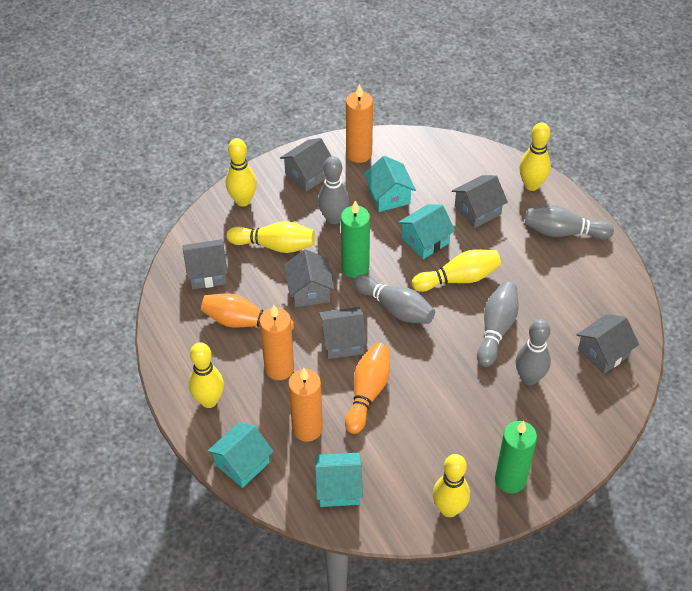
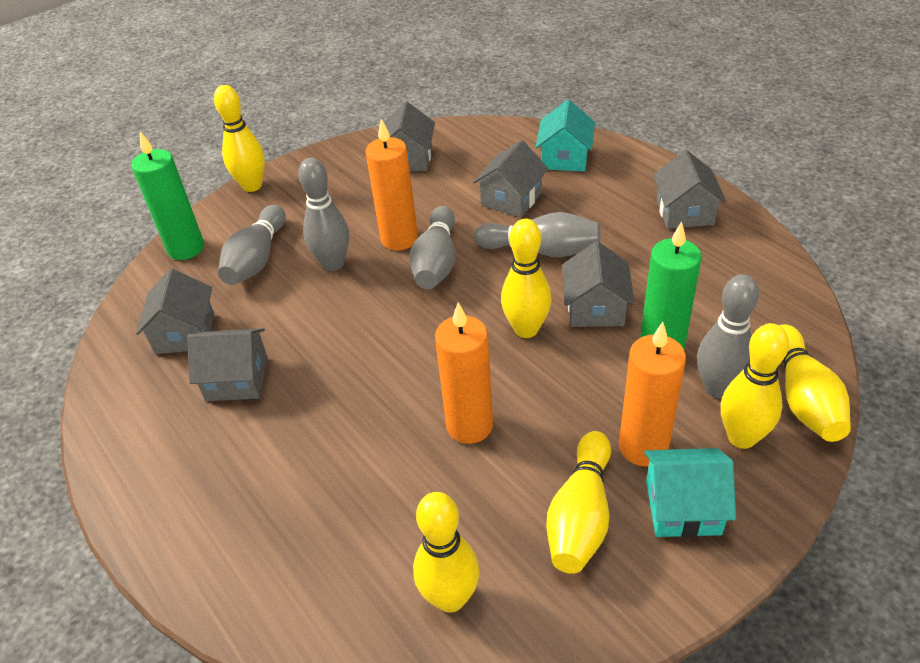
orange bowling pin: 2 -> 0
turquoise house: 4 -> 2

